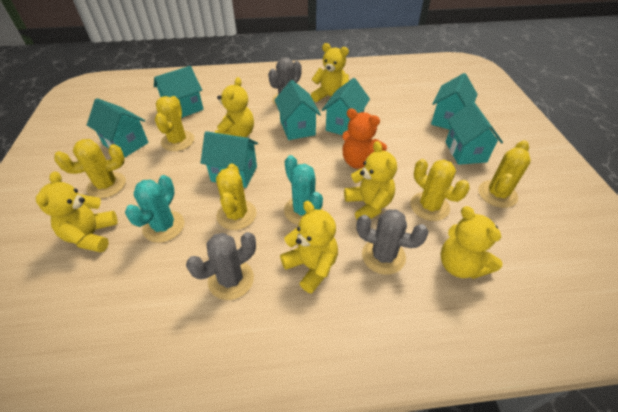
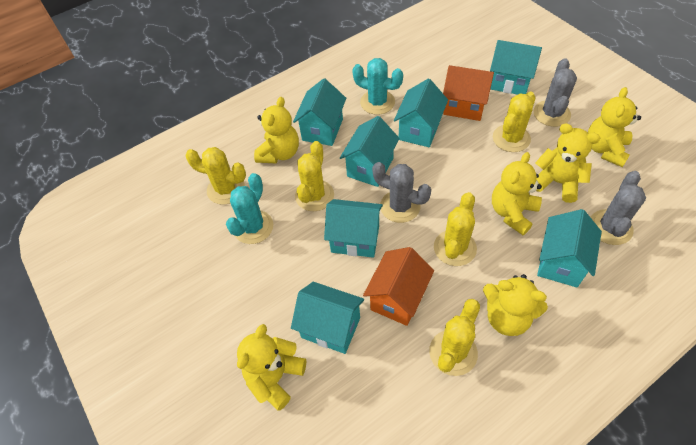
orange house: 0 -> 2
orange teddy bear: 1 -> 0

